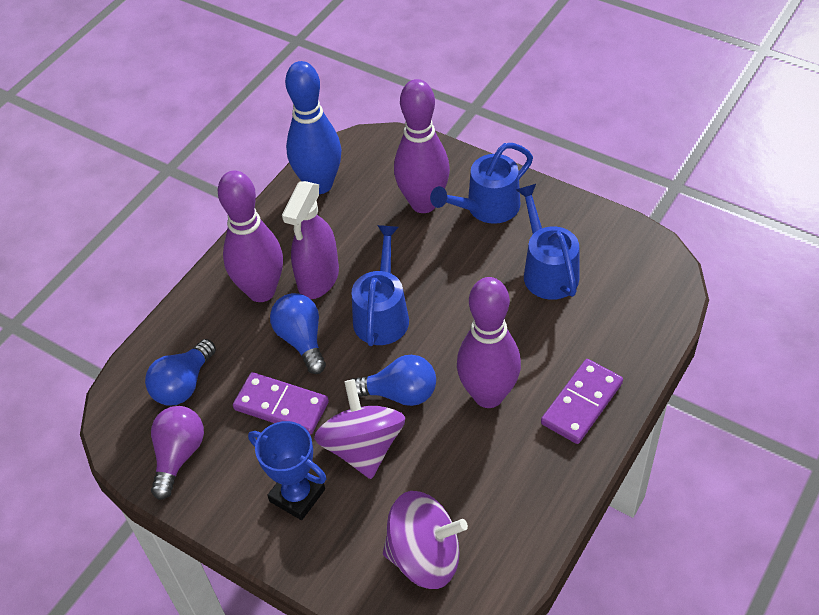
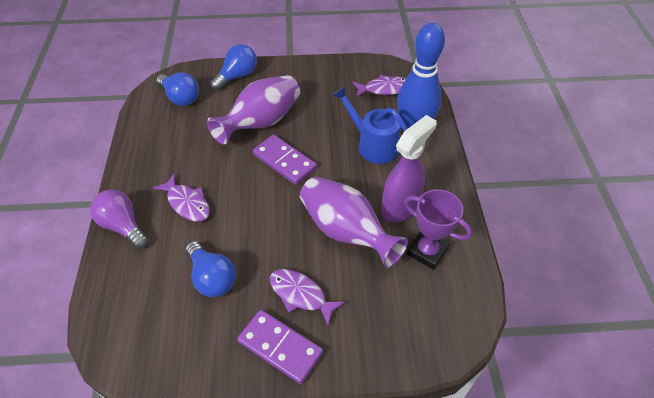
blue trophy: 1 -> 0
blue watering can: 3 -> 1
purple bowling pin: 3 -> 0
purple fish: 0 -> 3
purple spinning top: 2 -> 0
purple trophy: 0 -> 1
purple vase: 0 -> 2

